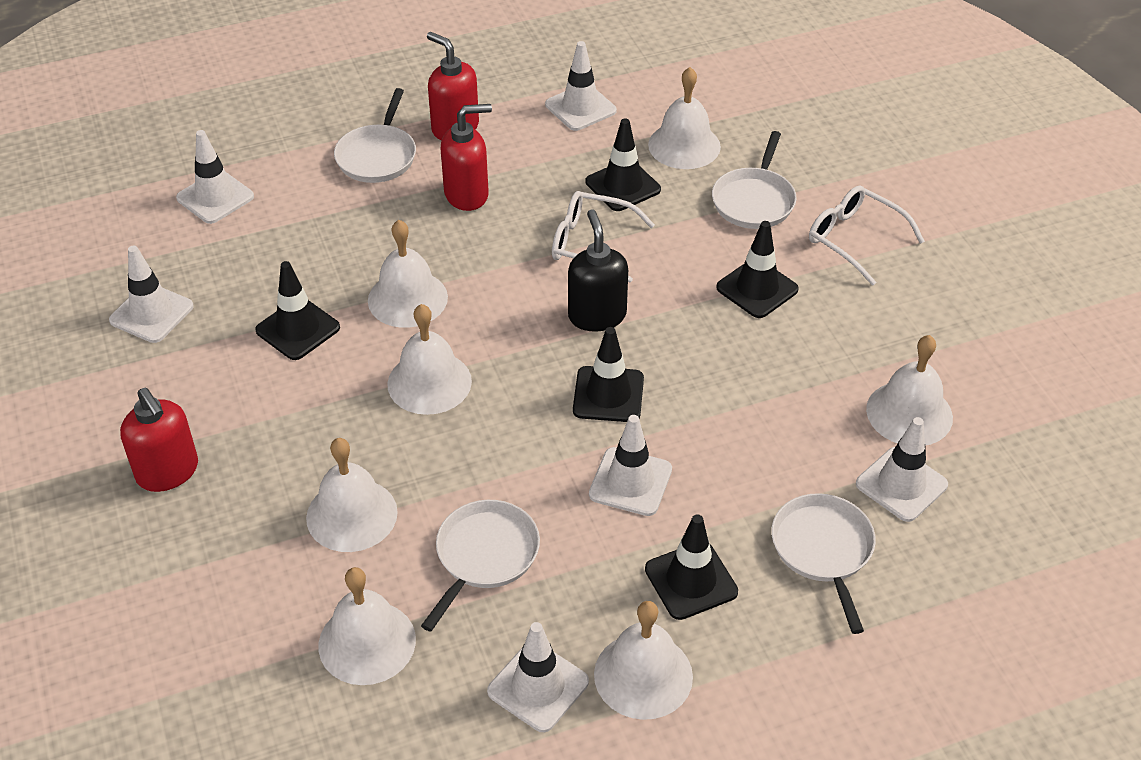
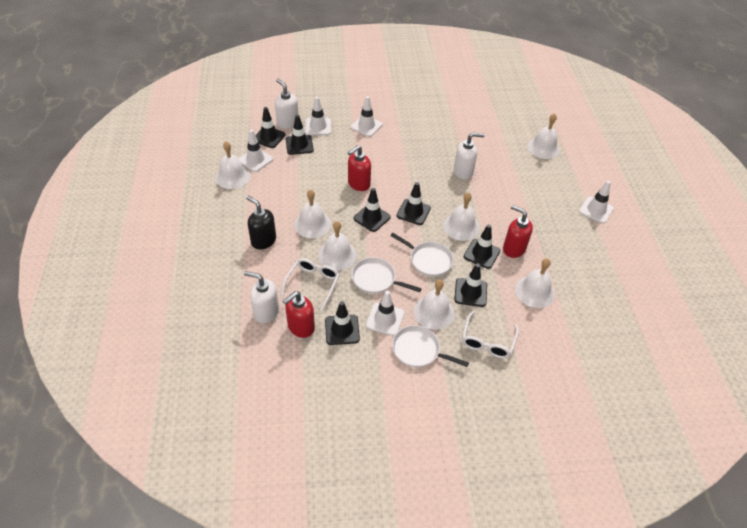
black traffic cone: 5 -> 7
white pan: 4 -> 3
white soap dispenser: 0 -> 3
white traffic cone: 6 -> 5

